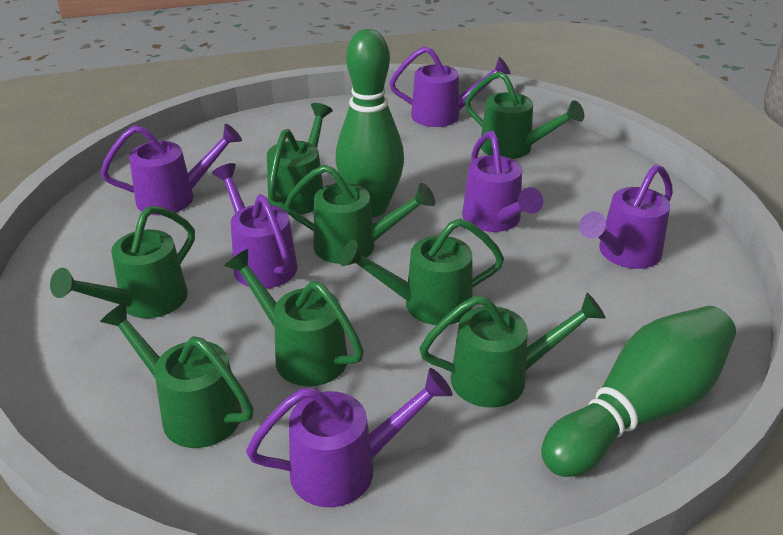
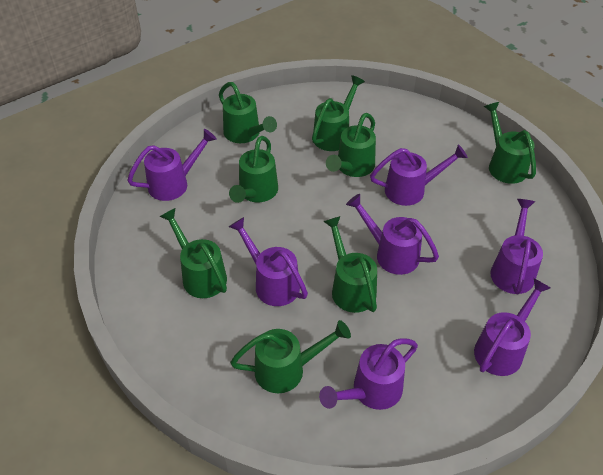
green bowling pin: 2 -> 0
purple watering can: 6 -> 7

